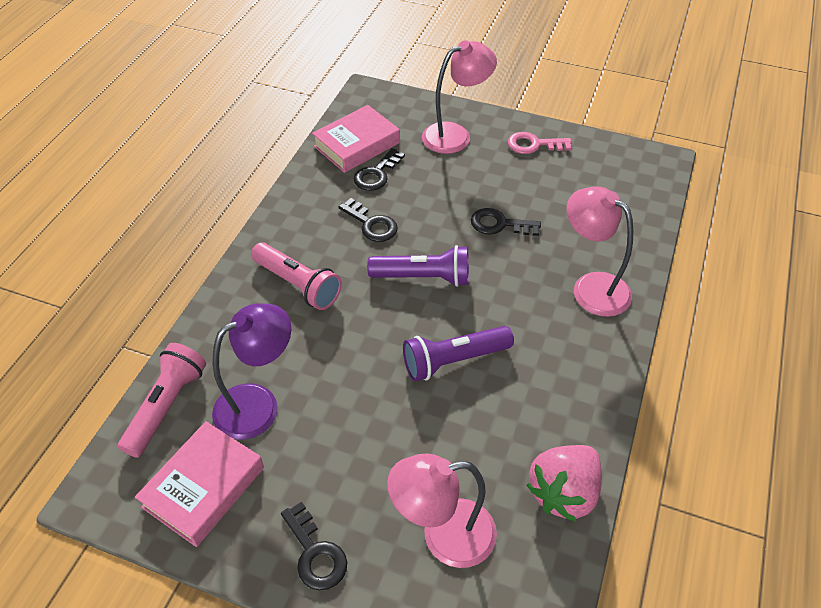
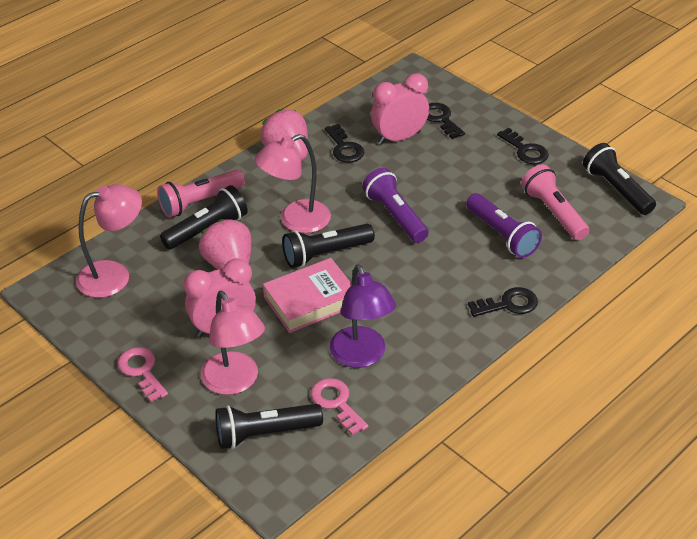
black flashlight: 0 -> 4
pink book: 2 -> 1
pink clock: 0 -> 2
pink key: 1 -> 2
pink strawberry: 1 -> 2

